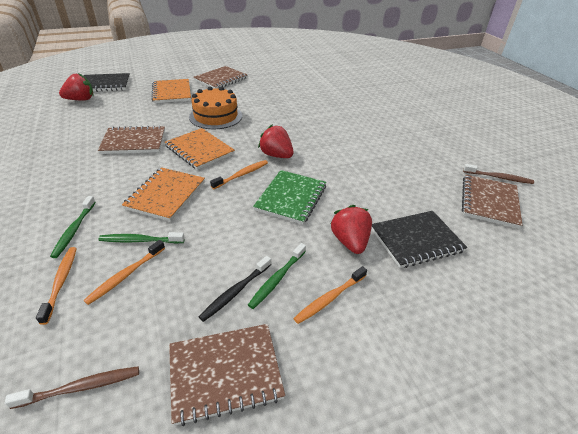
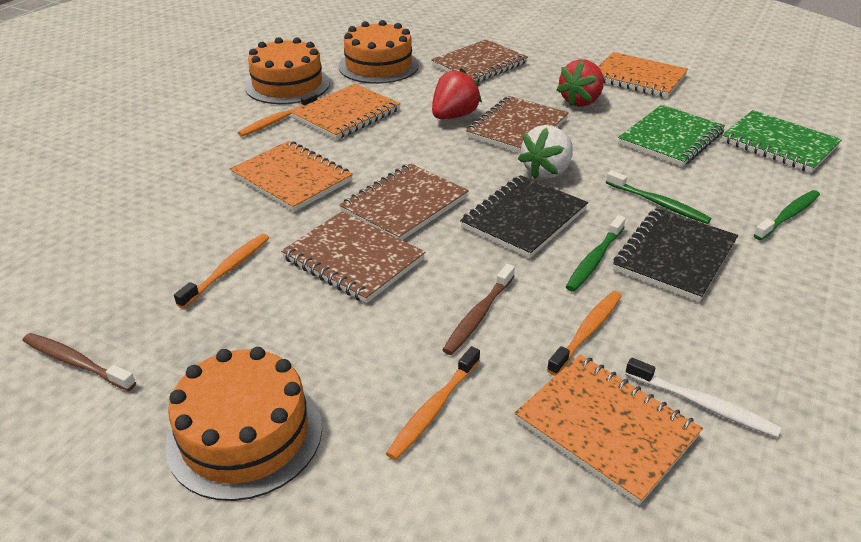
black toothbrush: 1 -> 0
green notebook: 1 -> 2
orange cake: 1 -> 3
orange notebook: 3 -> 4
red strawberry: 3 -> 2
white strawberry: 0 -> 1
white toothbrush: 0 -> 1

